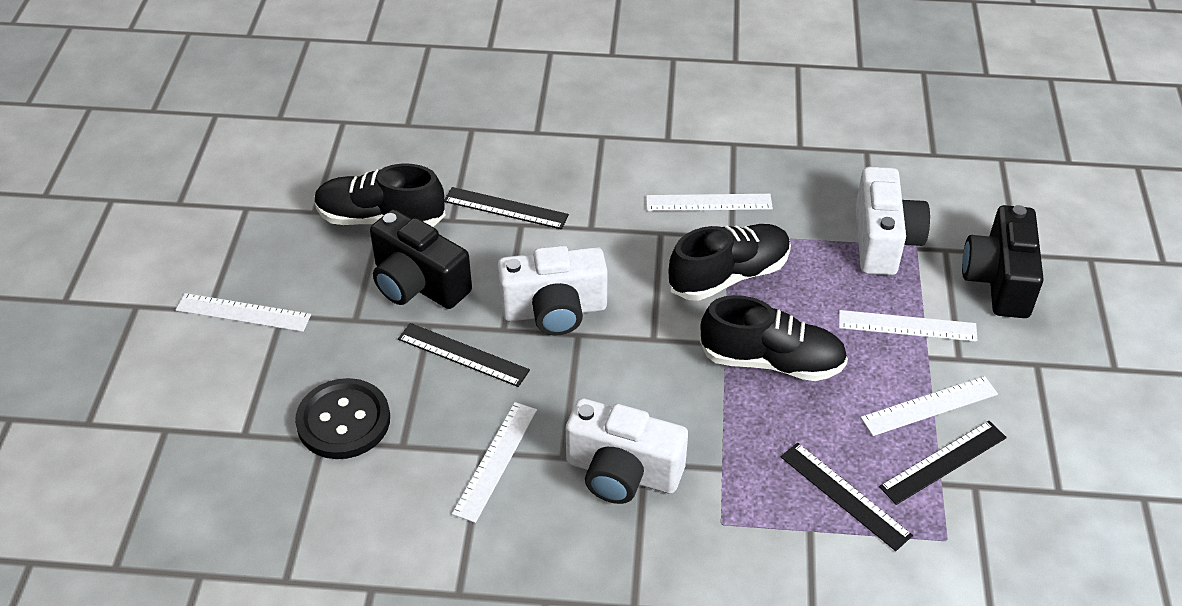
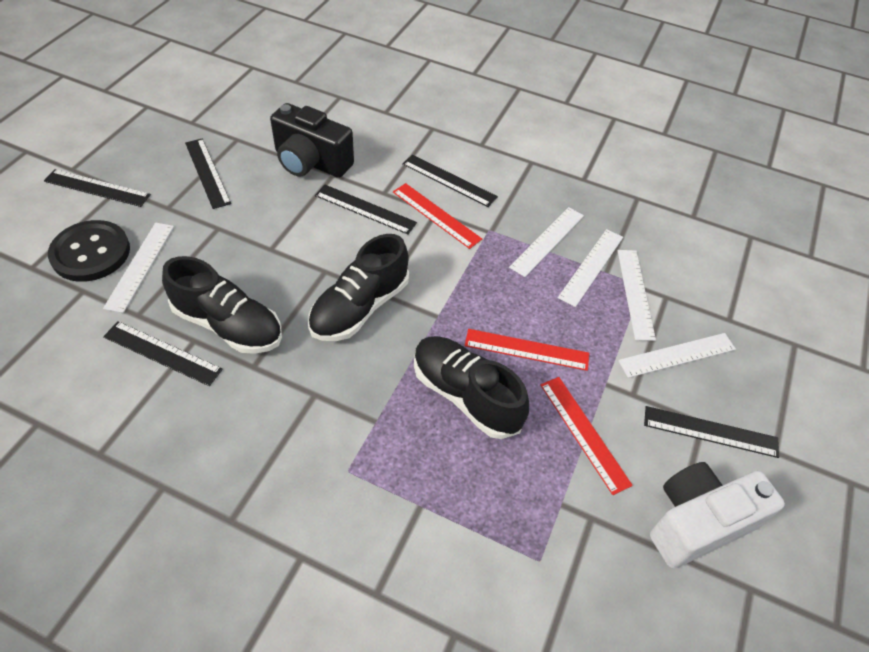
black camera: 2 -> 1
black ruler: 4 -> 6
red ruler: 0 -> 3
white camera: 3 -> 1

